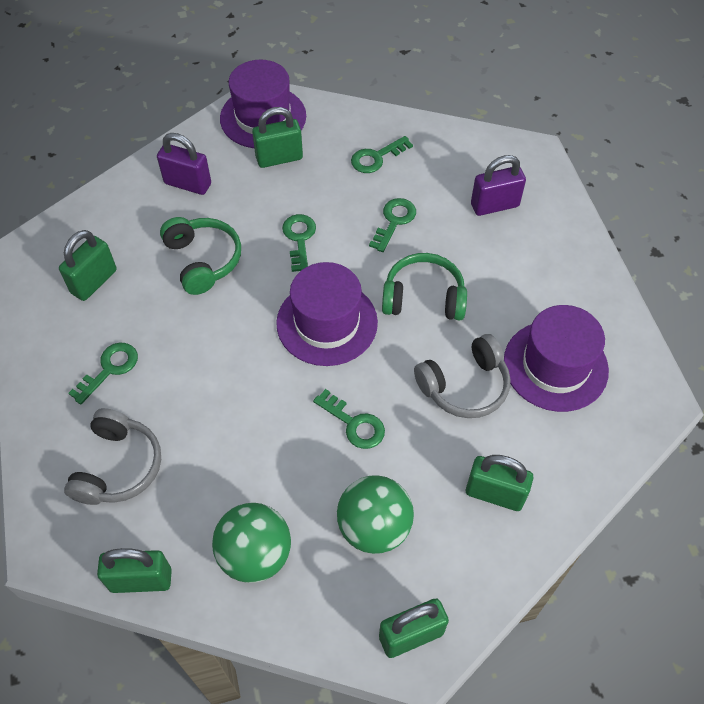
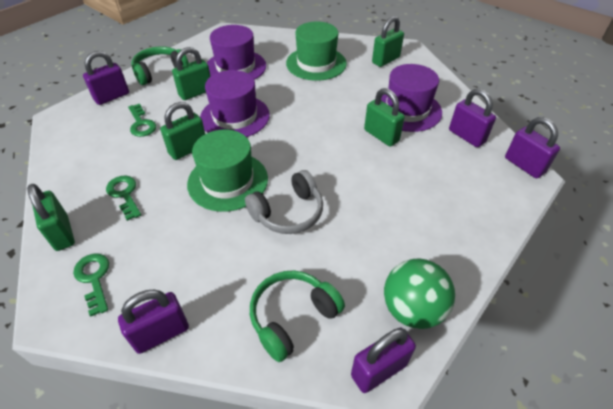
green ball: 2 -> 1
green hat: 0 -> 2
green key: 5 -> 3
grey headphones: 2 -> 1
purple padlock: 2 -> 5

